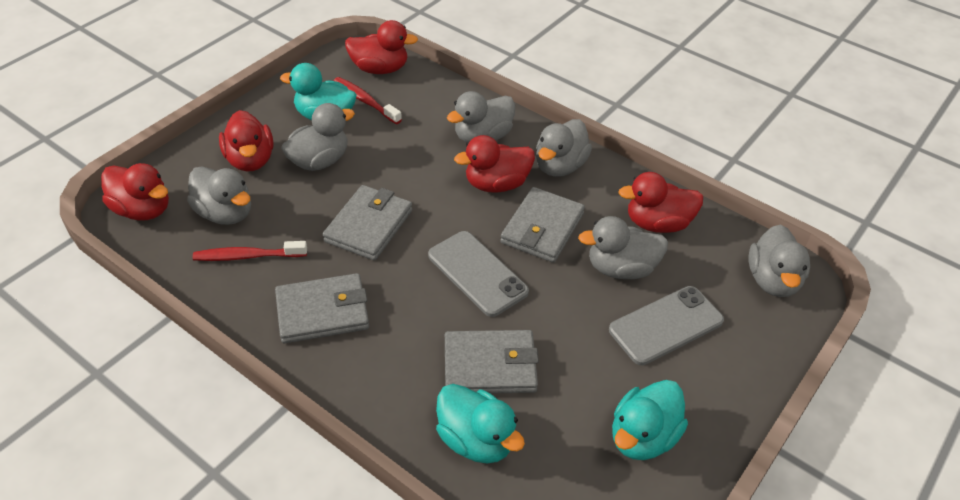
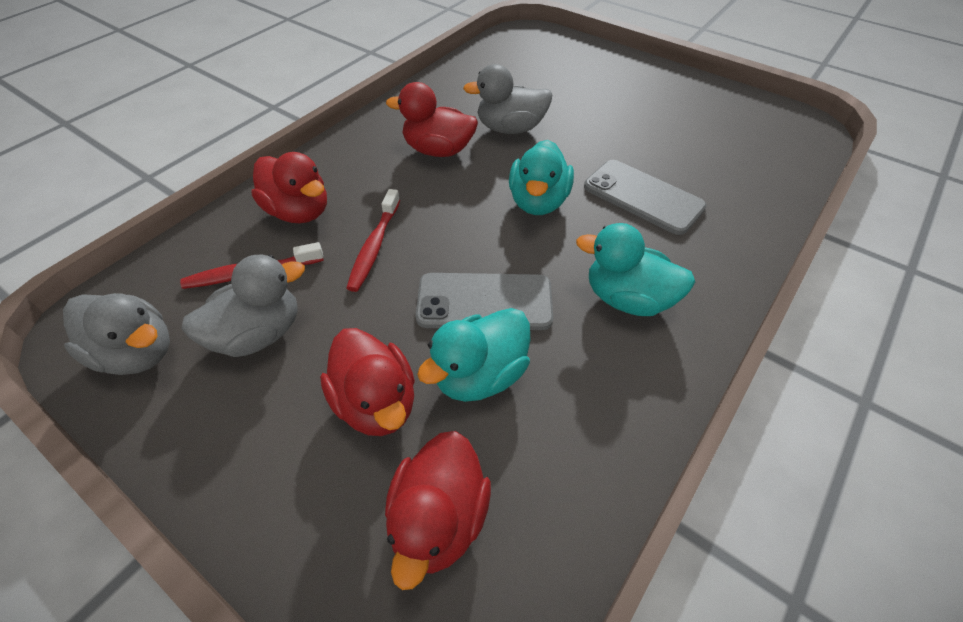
grey duck: 6 -> 3
grey wallet: 4 -> 0
red duck: 5 -> 4

